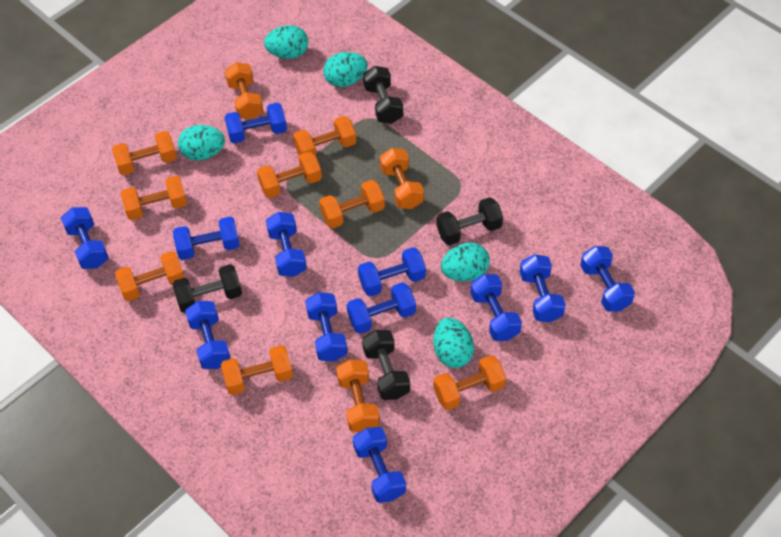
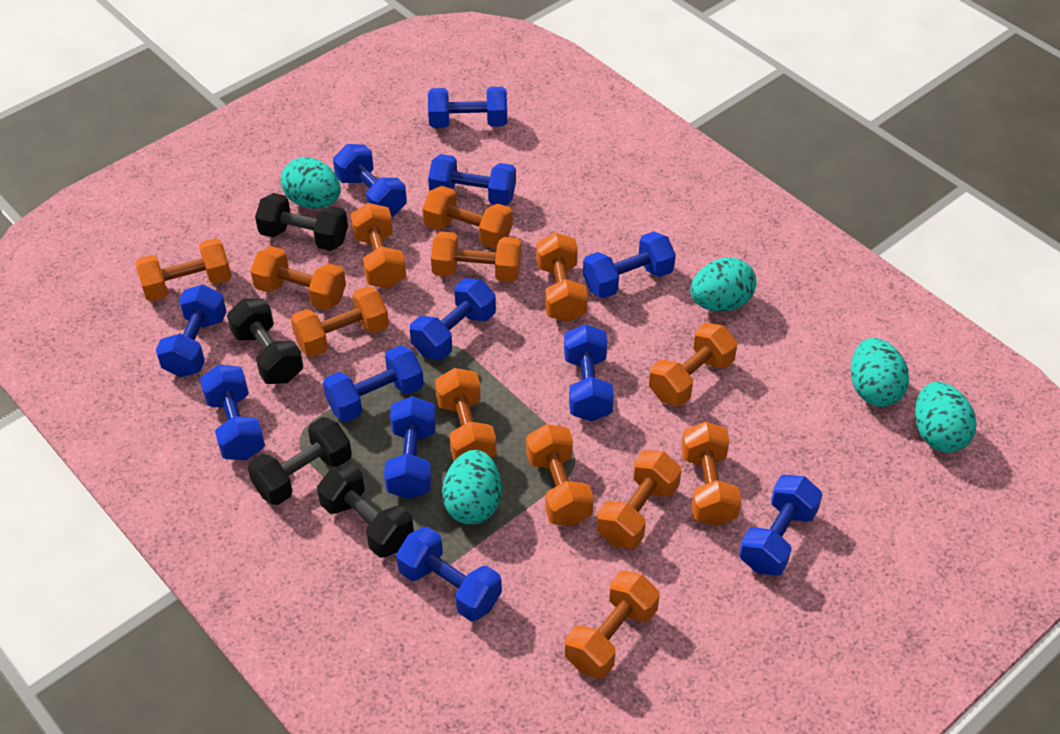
orange dumbbell: 11 -> 13

